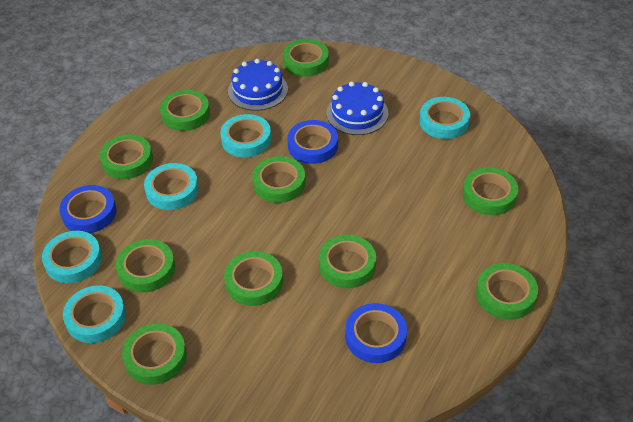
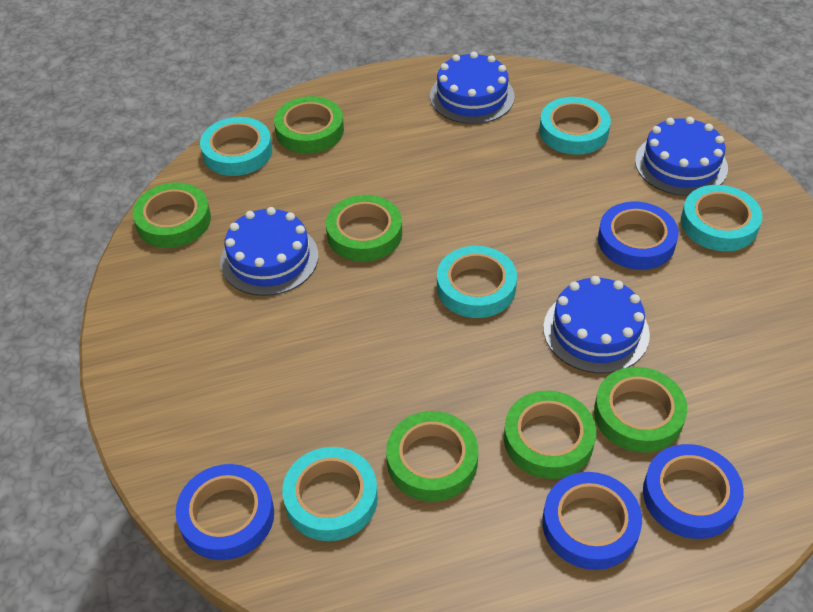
blue cake: 2 -> 4
blue tape: 3 -> 4
green tape: 10 -> 6

